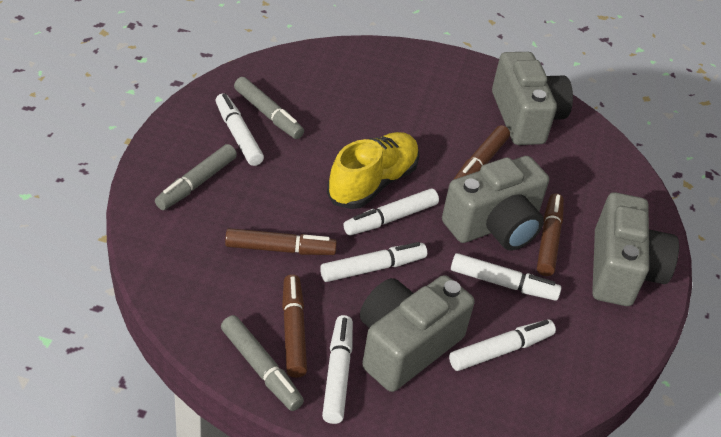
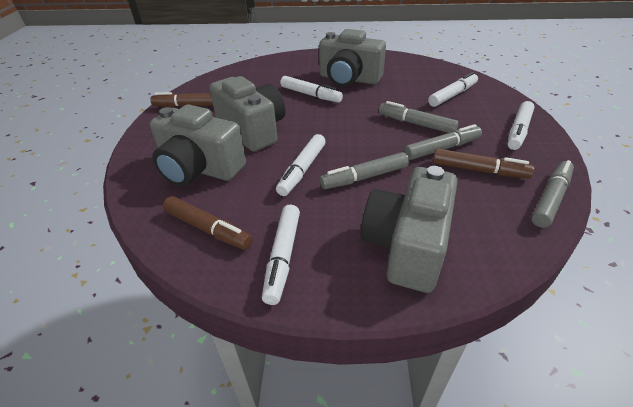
brown marker: 4 -> 3
grey marker: 3 -> 4
white marker: 6 -> 5
yellow shoe: 1 -> 0

